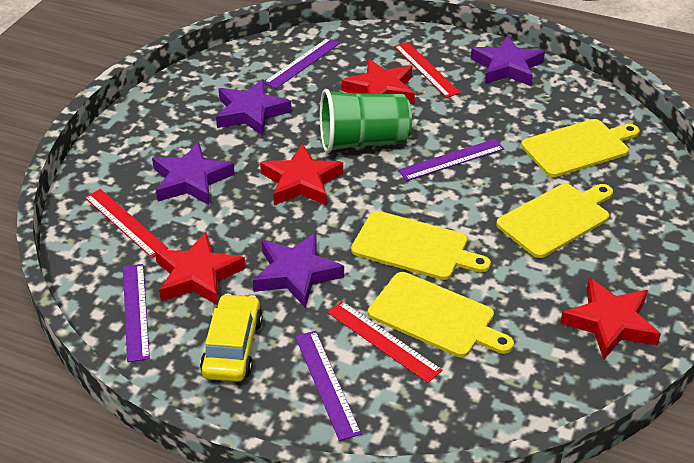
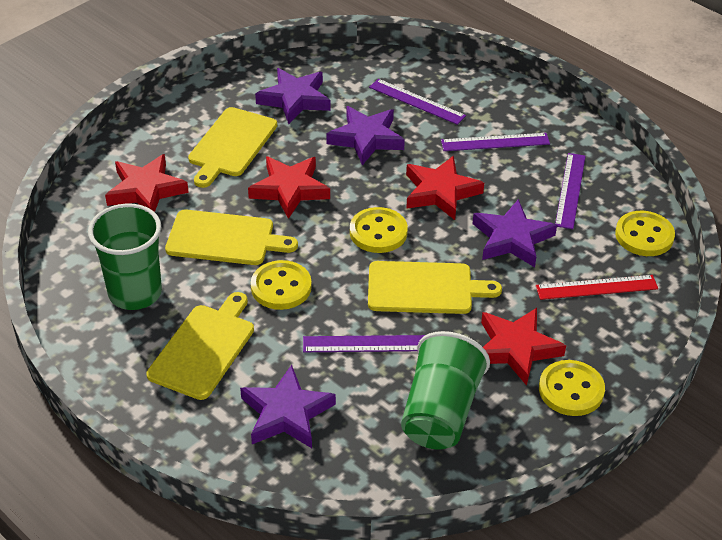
green cup: 1 -> 2
red ruler: 3 -> 1
yellow button: 0 -> 4
yellow car: 1 -> 0

